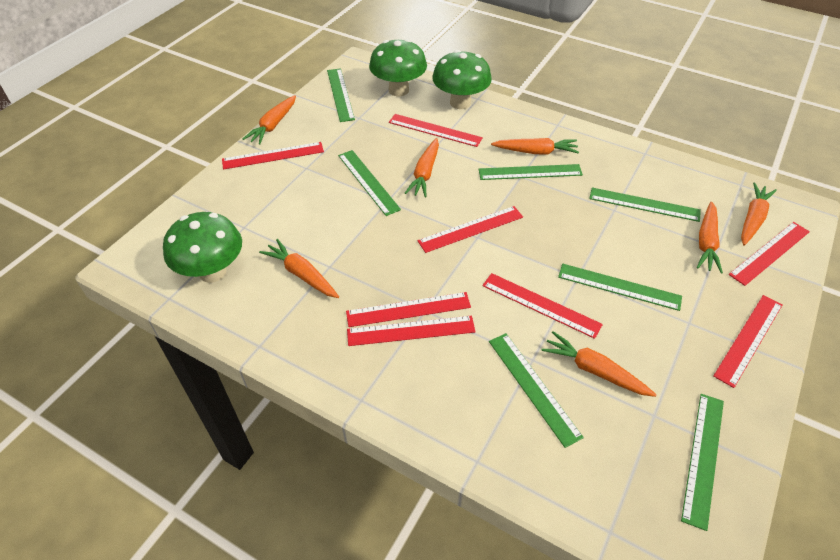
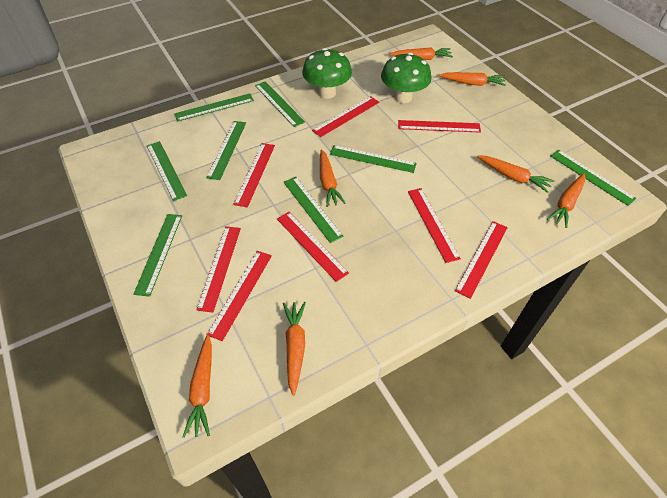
green mushroom: 3 -> 2
green ruler: 7 -> 8

